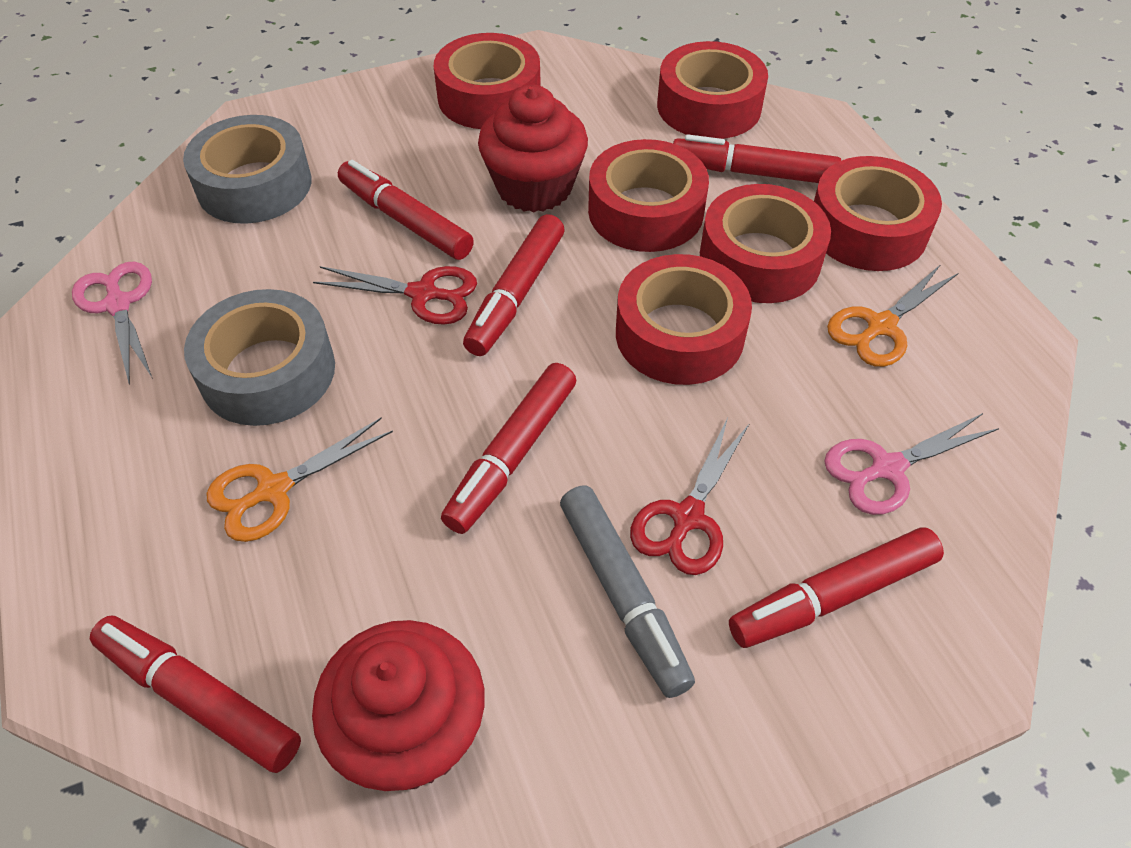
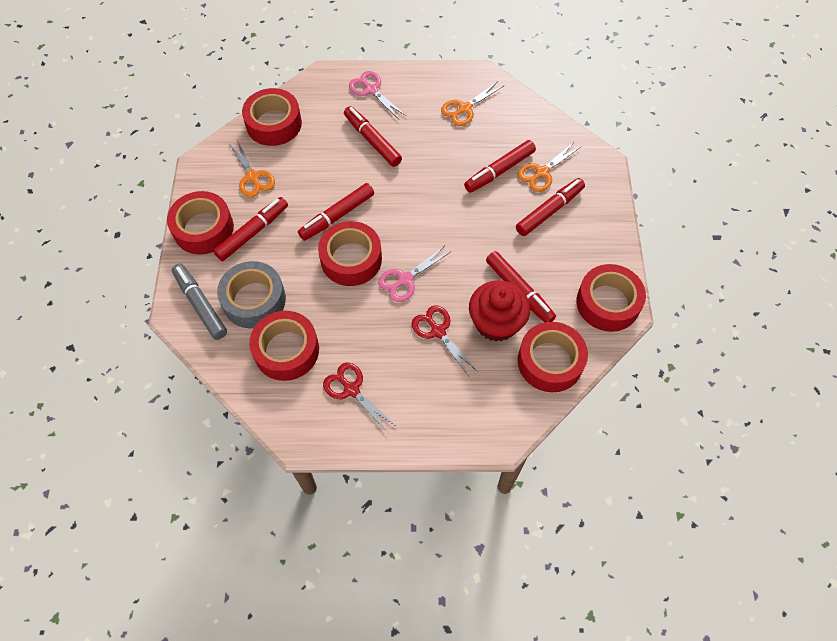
grey tape: 2 -> 1
orange scissors: 2 -> 3
red cupcake: 2 -> 1

